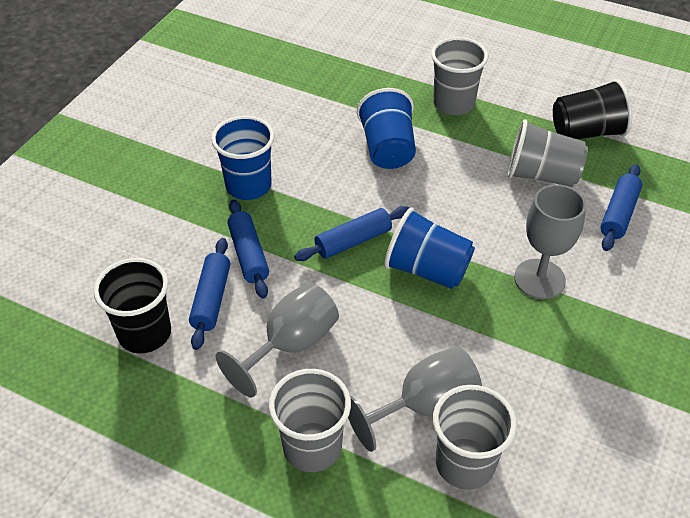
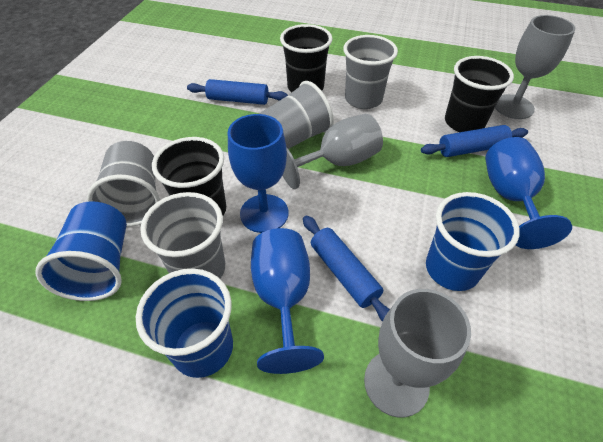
black cup: 2 -> 3
blue goblet: 0 -> 3
blue rolling pin: 4 -> 3

